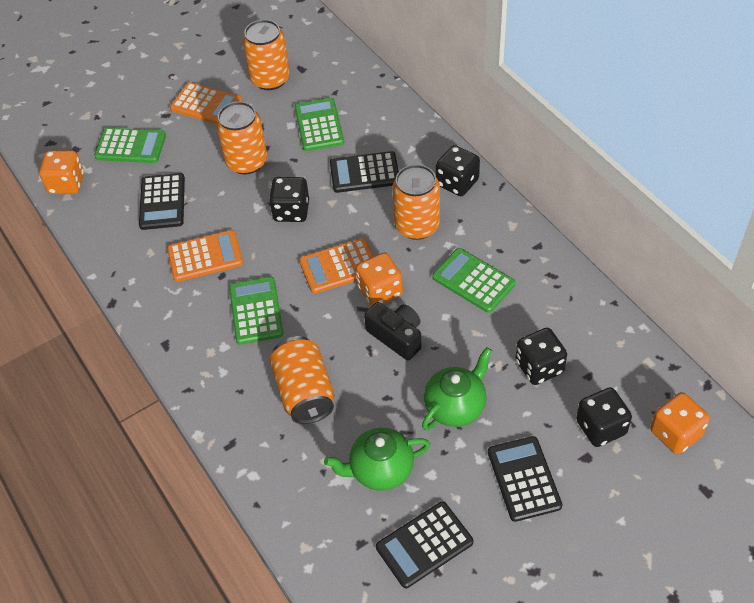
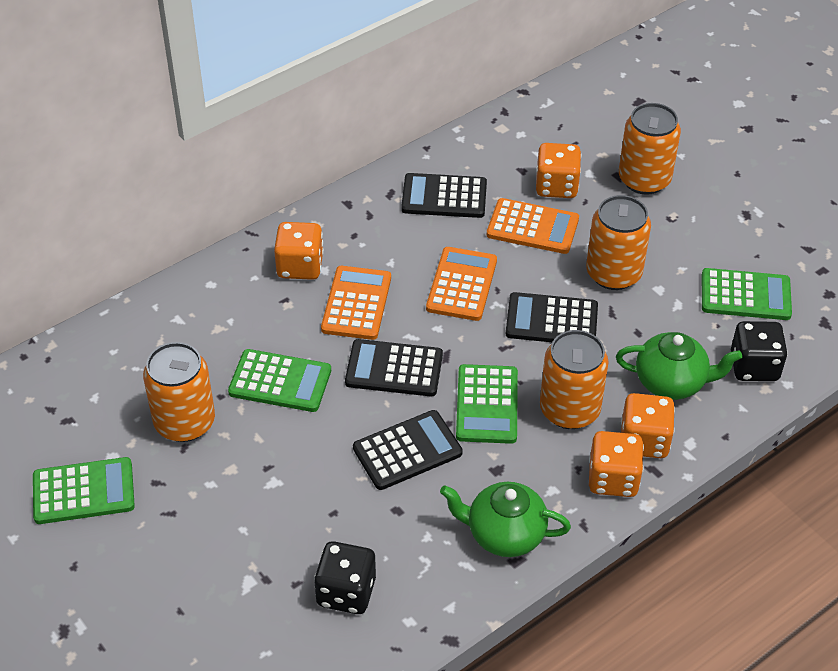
black camera: 1 -> 0
black dice: 4 -> 2
orange dice: 3 -> 4

